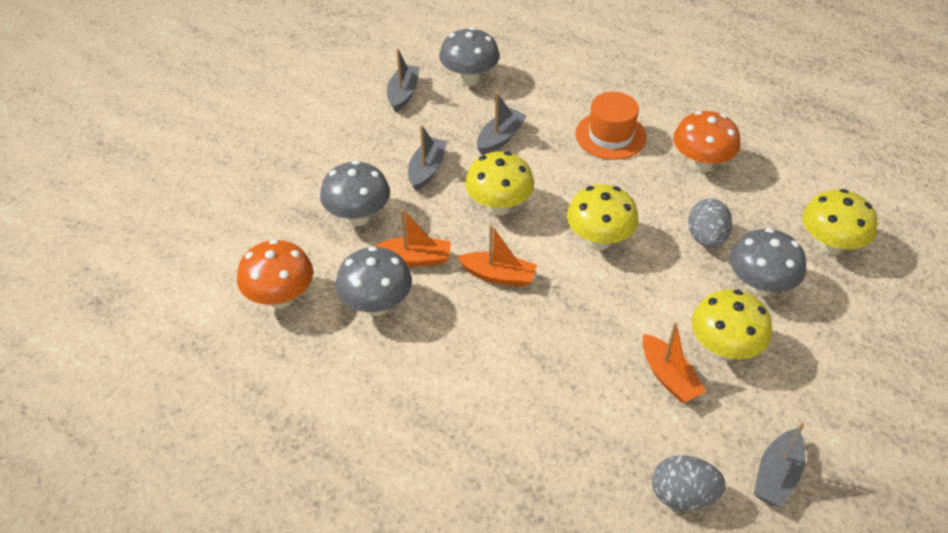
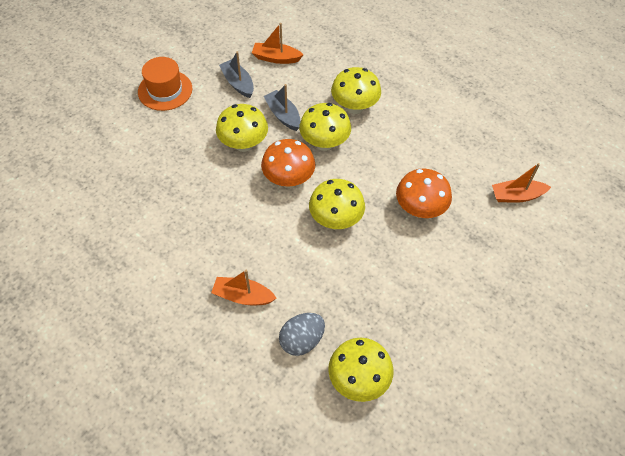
grey boat: 4 -> 2
grey egg: 2 -> 1
grey mushroom: 4 -> 0
yellow mushroom: 4 -> 5

